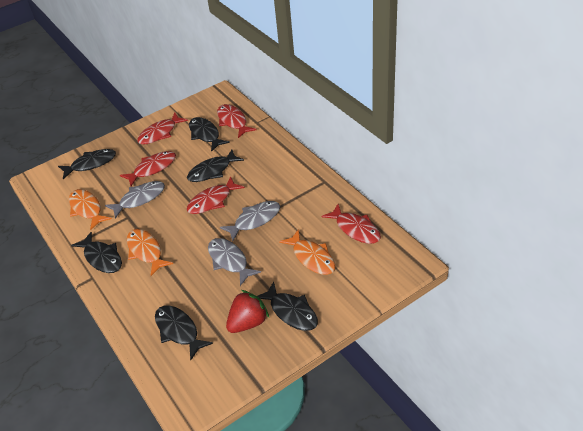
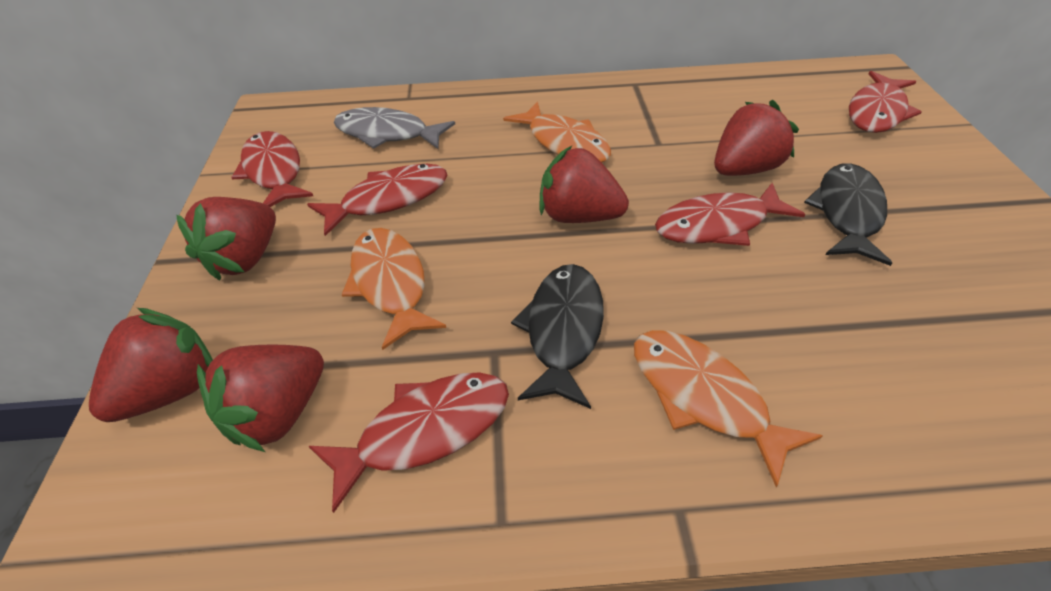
black fish: 6 -> 2
grey fish: 3 -> 1
red strawberry: 1 -> 5

